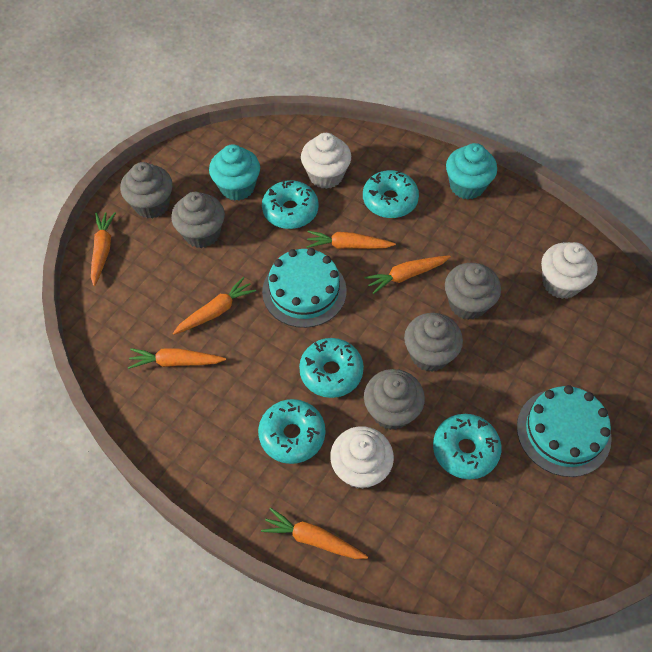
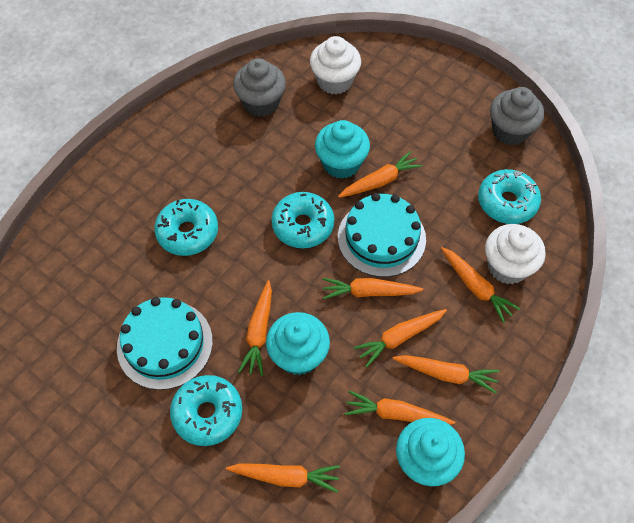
grey cupcake: 5 -> 2
orange carrot: 6 -> 8
turquoise cupcake: 2 -> 3
turquoise donut: 5 -> 4
white cupcake: 3 -> 2

